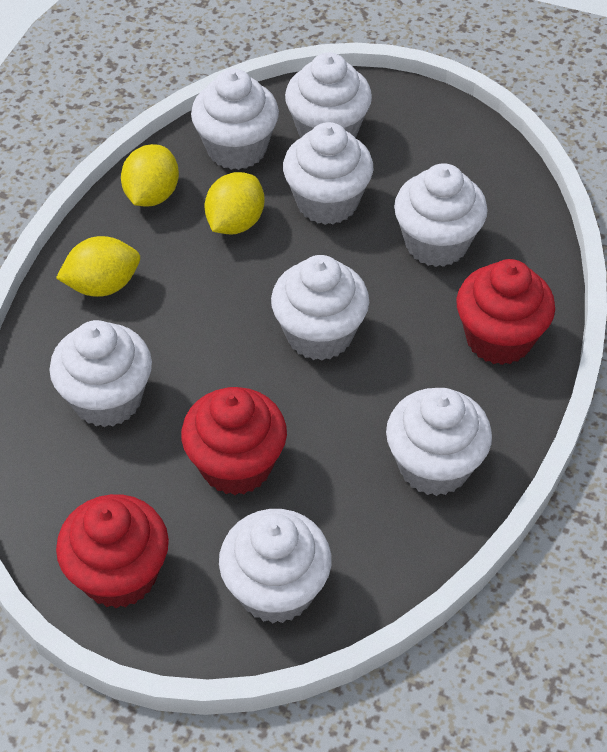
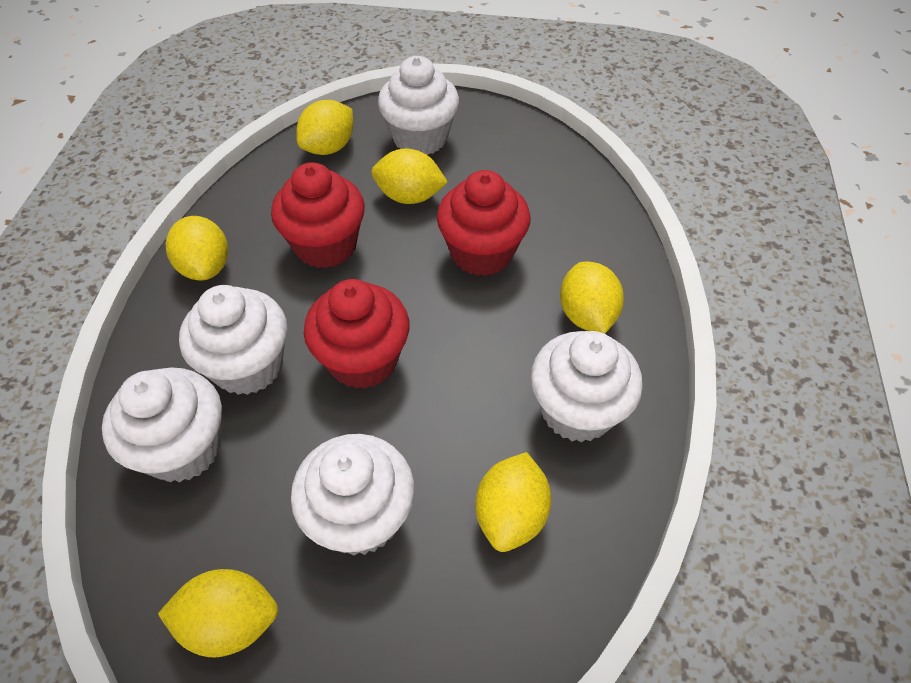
white cupcake: 8 -> 5
yellow lemon: 3 -> 6

